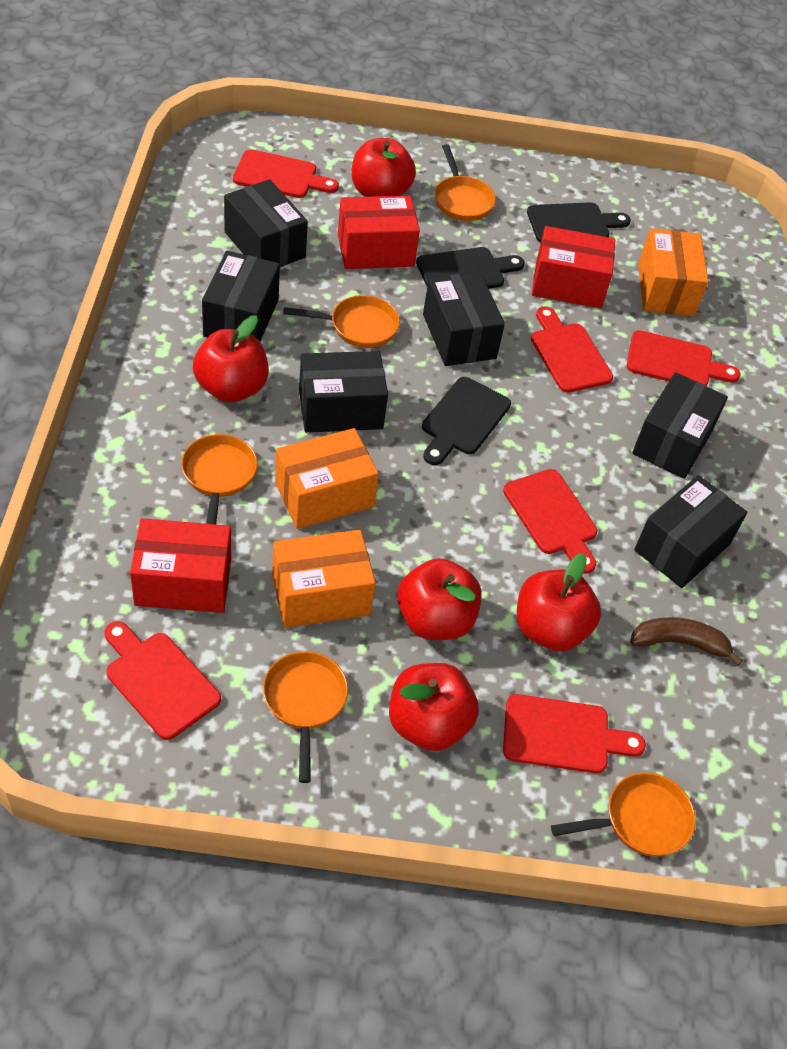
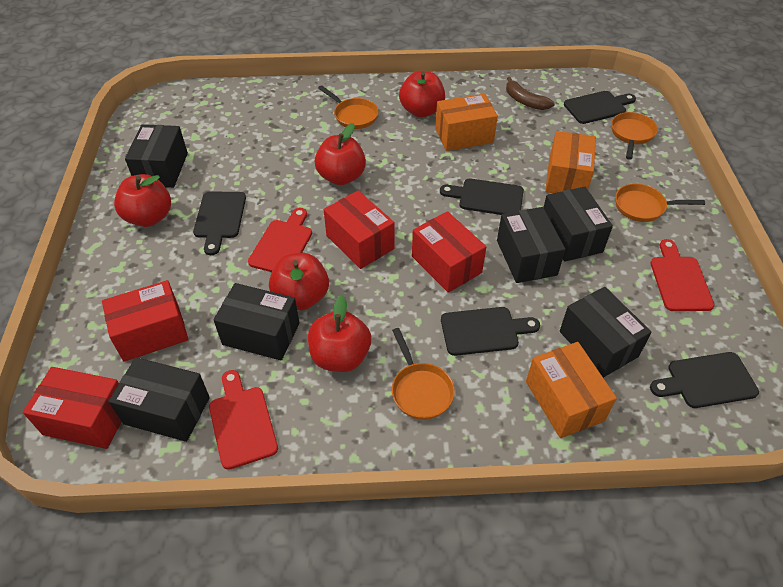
black cutting board: 3 -> 5
orange pan: 5 -> 4
red box: 3 -> 4
red cutting board: 6 -> 3

